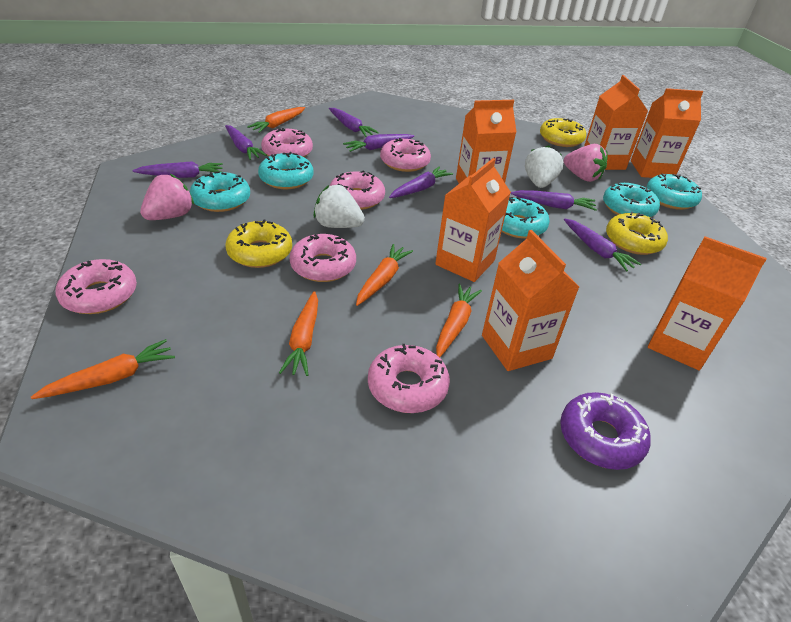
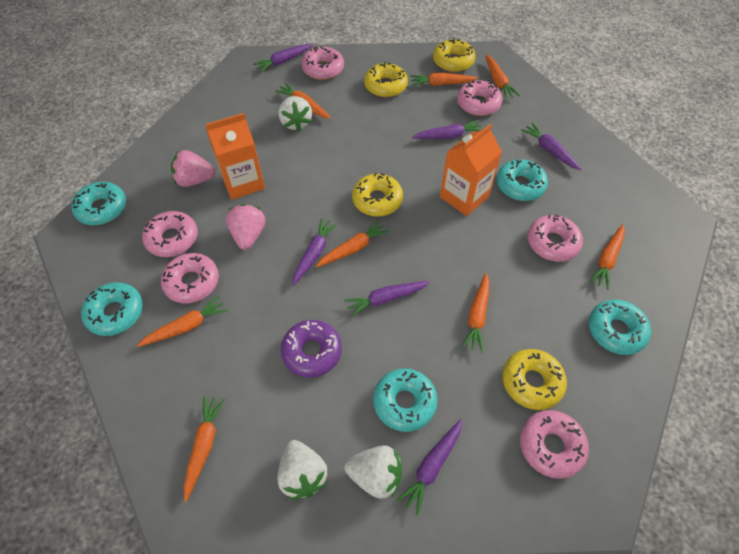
orange carrot: 5 -> 8
orange carton: 6 -> 2
purple carrot: 7 -> 6
white strawberry: 2 -> 3
yellow donut: 3 -> 4

